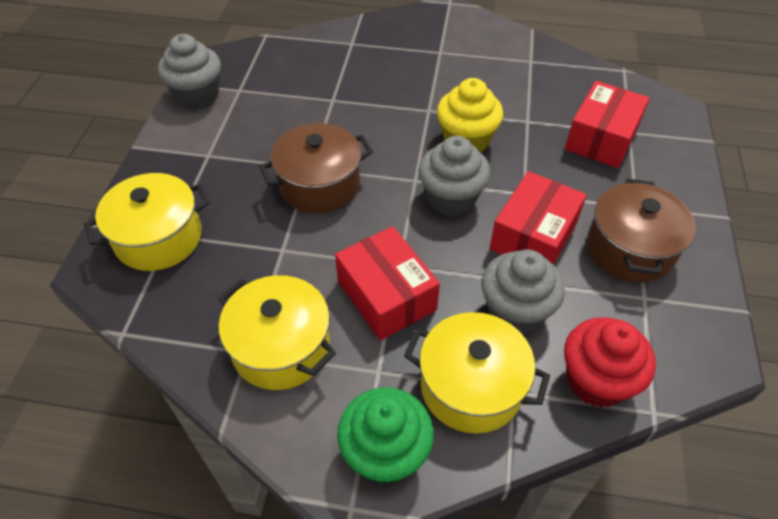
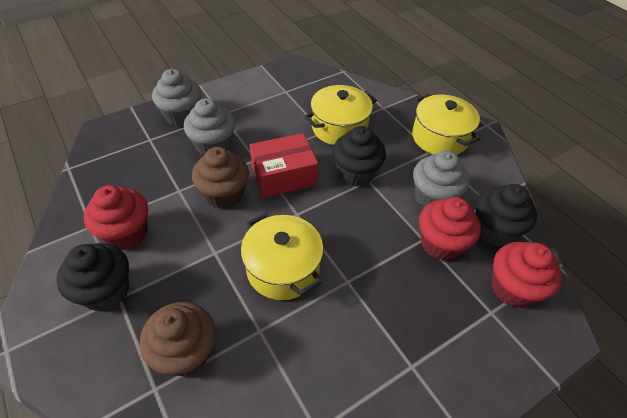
black cupcake: 0 -> 3
brown cupcake: 0 -> 2
brown pot: 2 -> 0
green cupcake: 1 -> 0
red box: 3 -> 1
red cupcake: 1 -> 3
yellow cupcake: 1 -> 0

